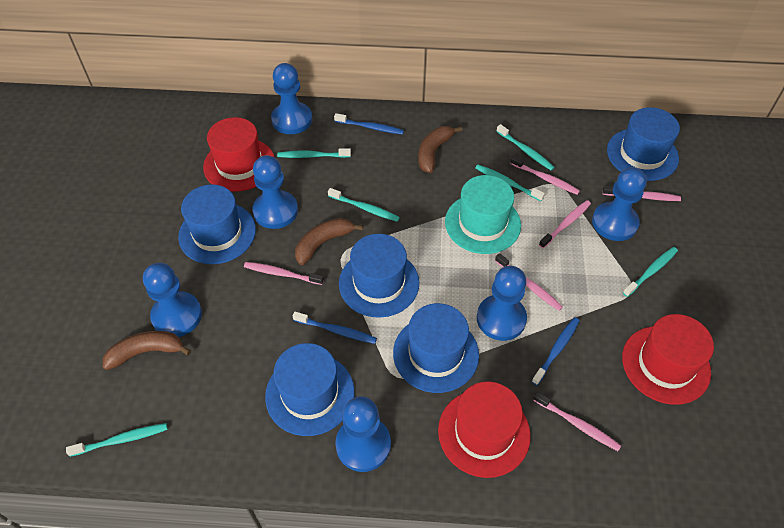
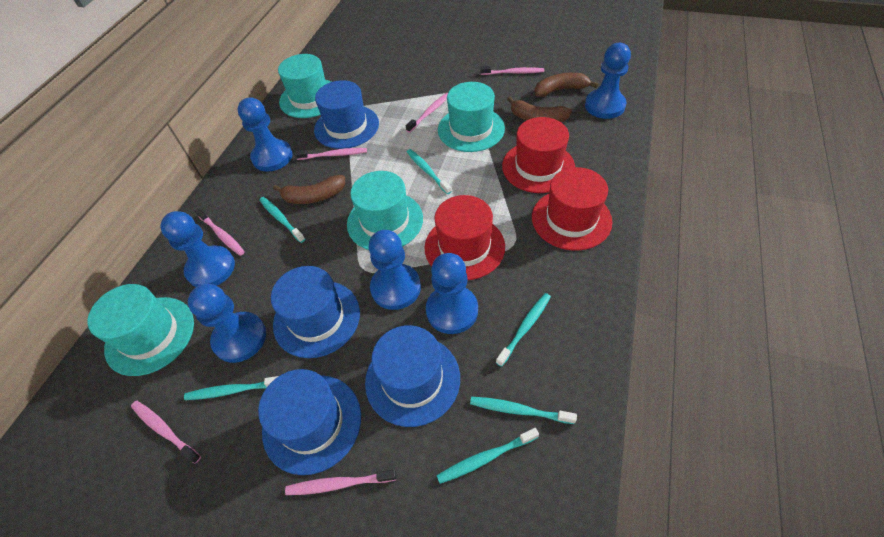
blue hat: 5 -> 4
blue toothbrush: 3 -> 0
turquoise hat: 1 -> 4

